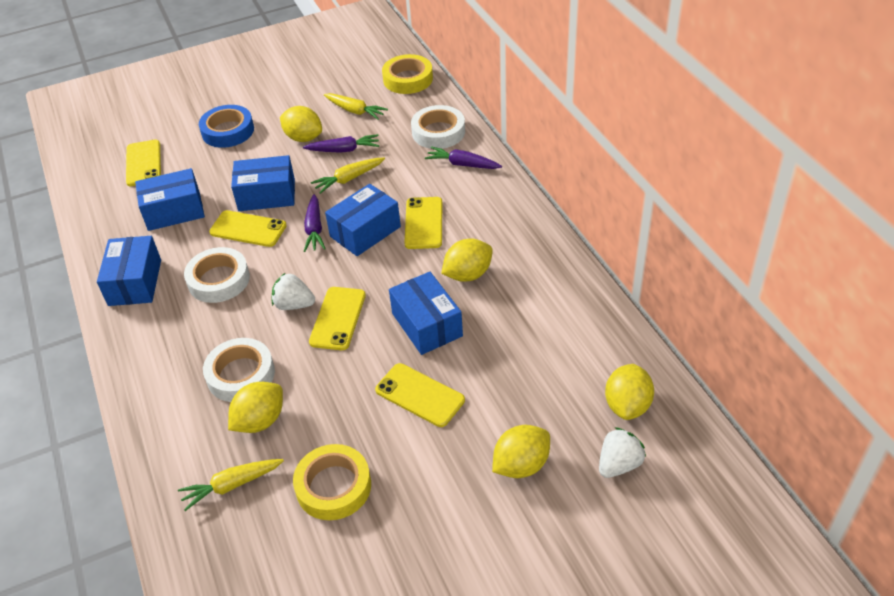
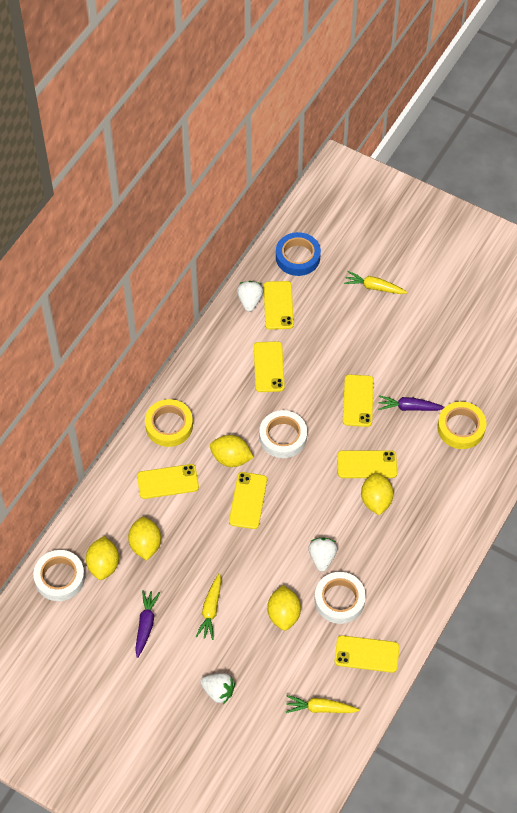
blue box: 5 -> 0
purple carrot: 3 -> 2
white strawberry: 2 -> 3
yellow phone: 5 -> 7

